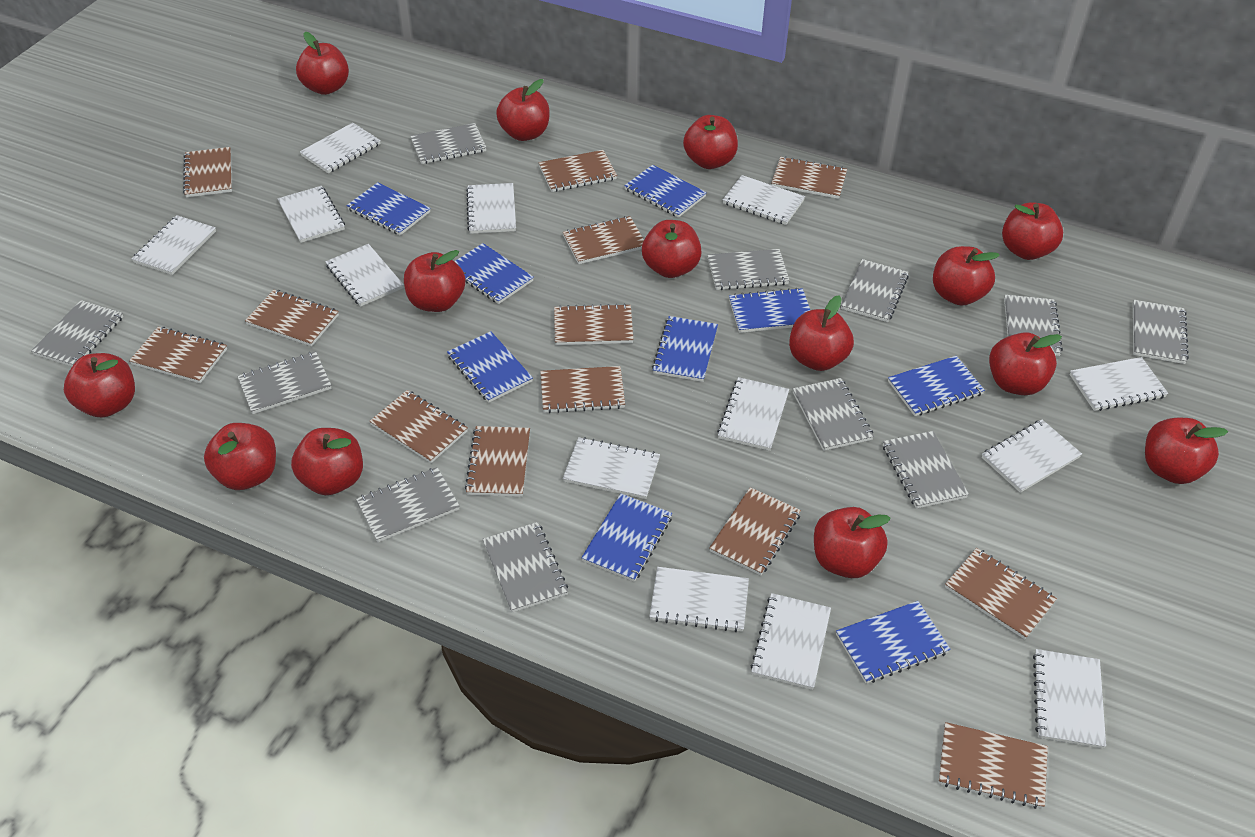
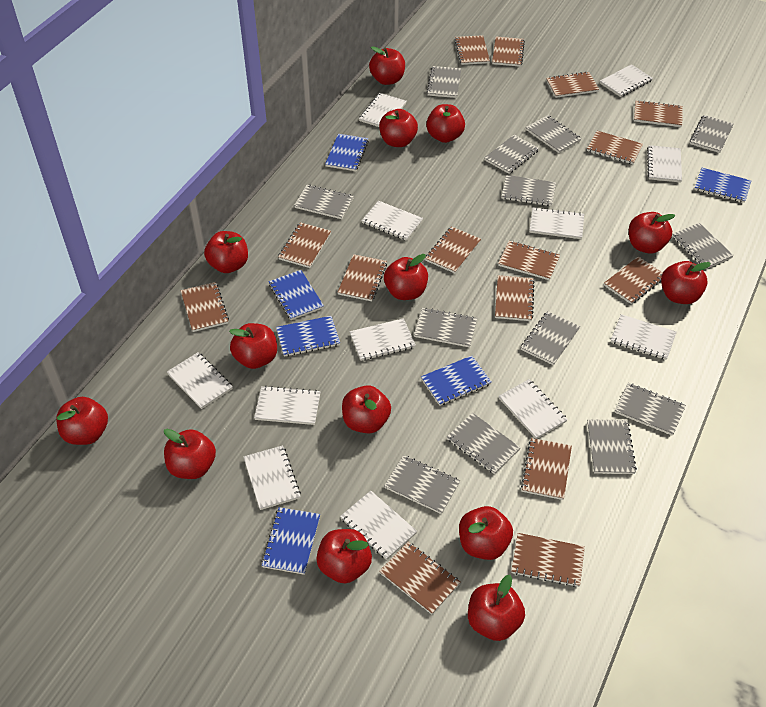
blue notebook: 9 -> 6
brown notebook: 13 -> 15
grey notebook: 11 -> 13
white notebook: 13 -> 12

